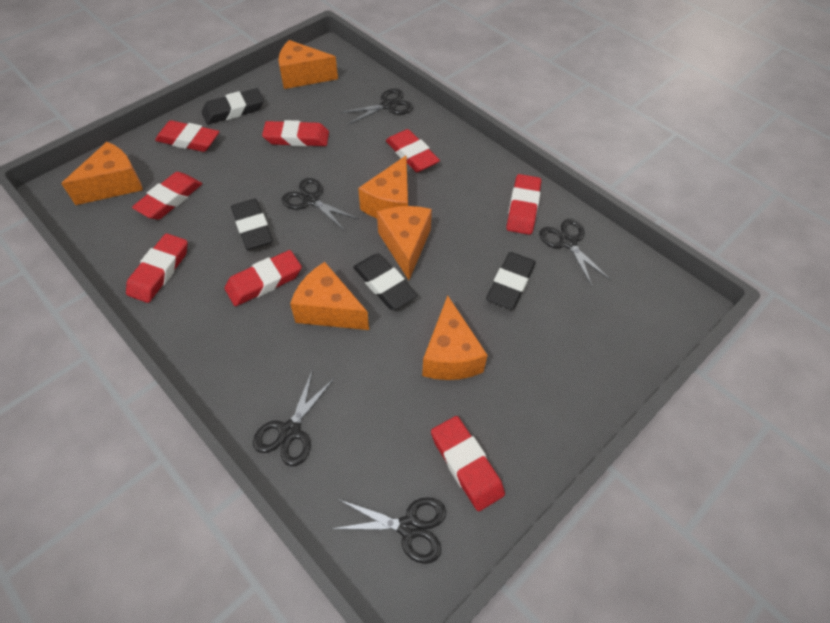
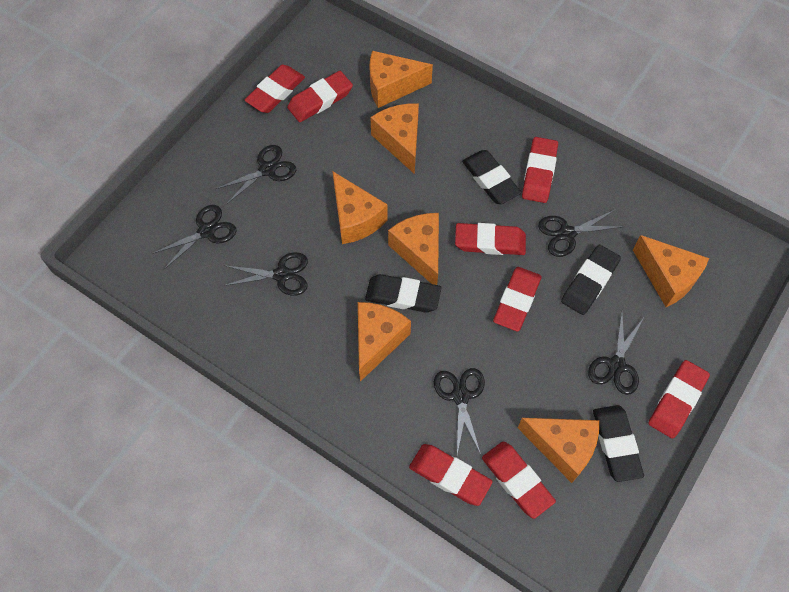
black scissors: 5 -> 6
orange cheese: 6 -> 7

